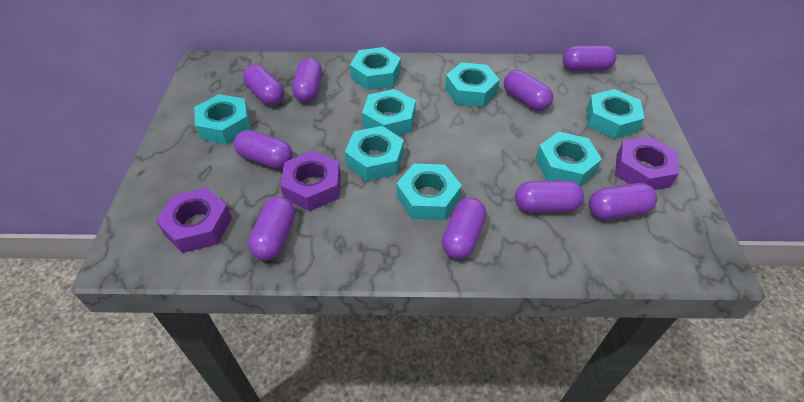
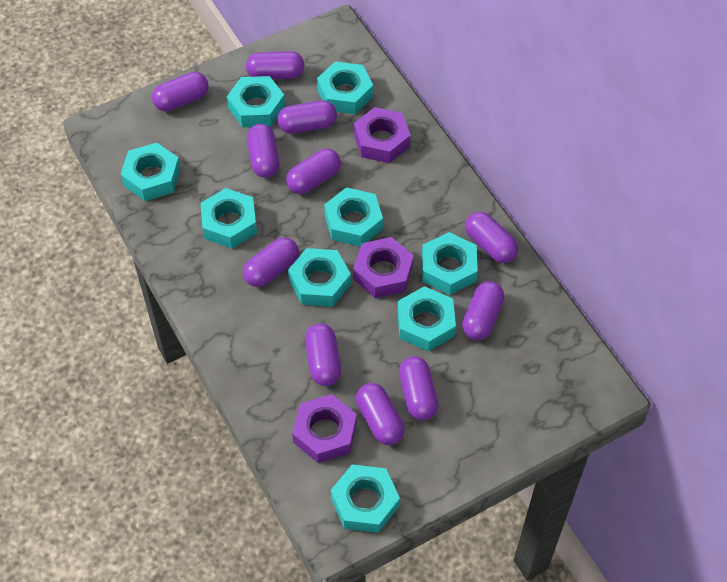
purple capsule: 9 -> 11
turquoise nut: 8 -> 9

